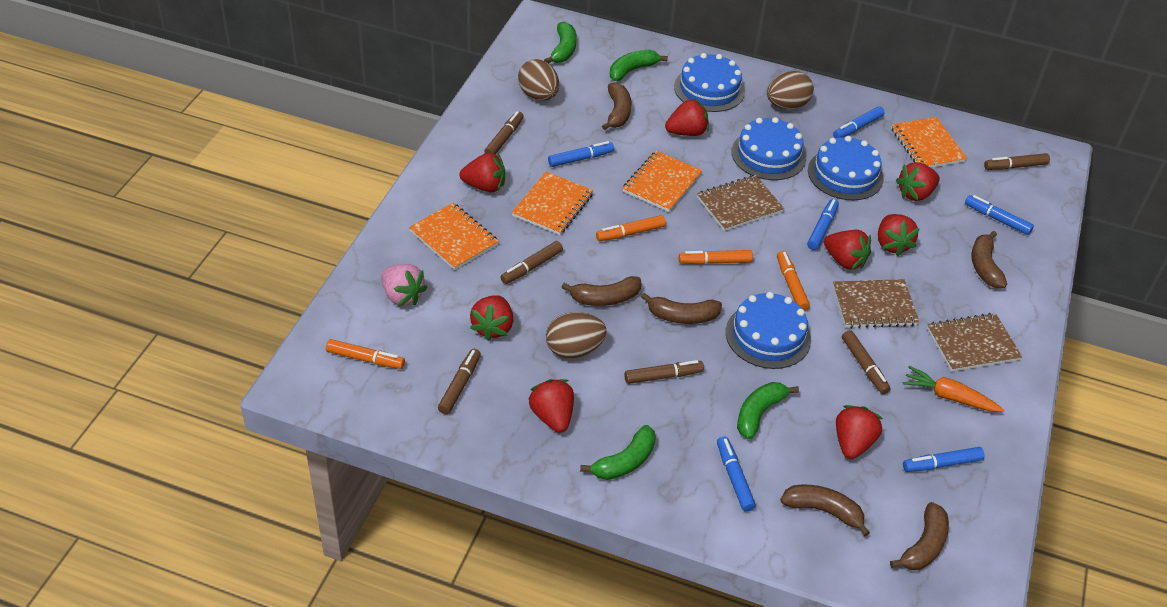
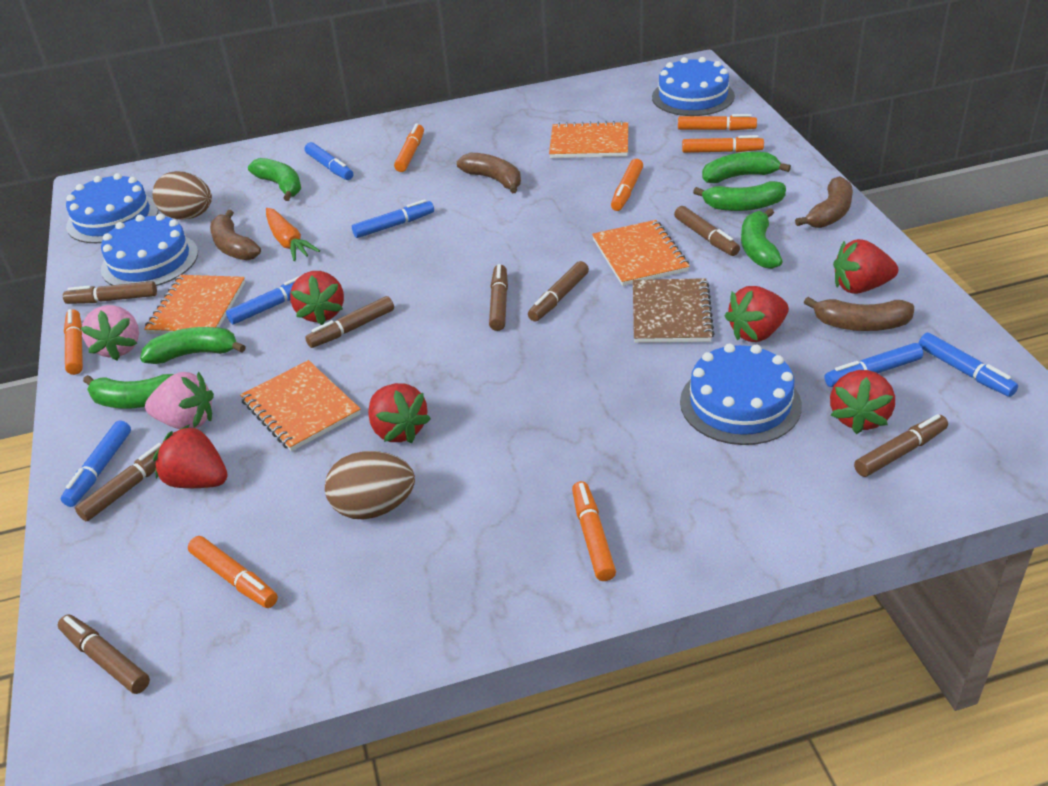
brown banana: 6 -> 4
brown egg: 3 -> 2
brown marker: 6 -> 8
brown notebook: 3 -> 1
green banana: 4 -> 6
orange marker: 4 -> 7
pink strawberry: 1 -> 2
red strawberry: 8 -> 6

